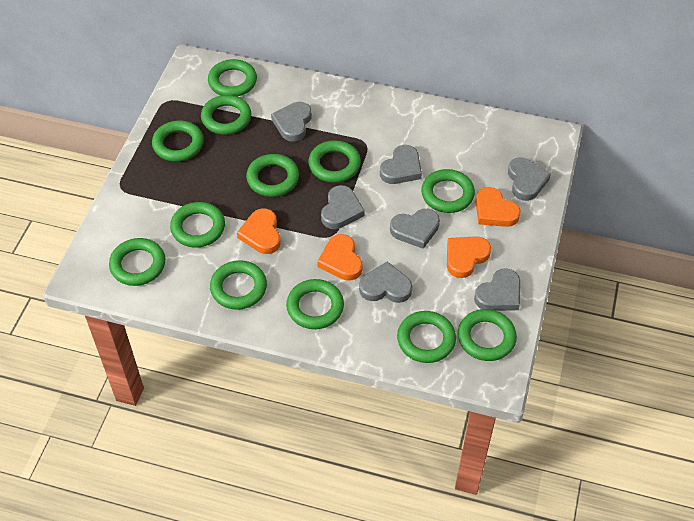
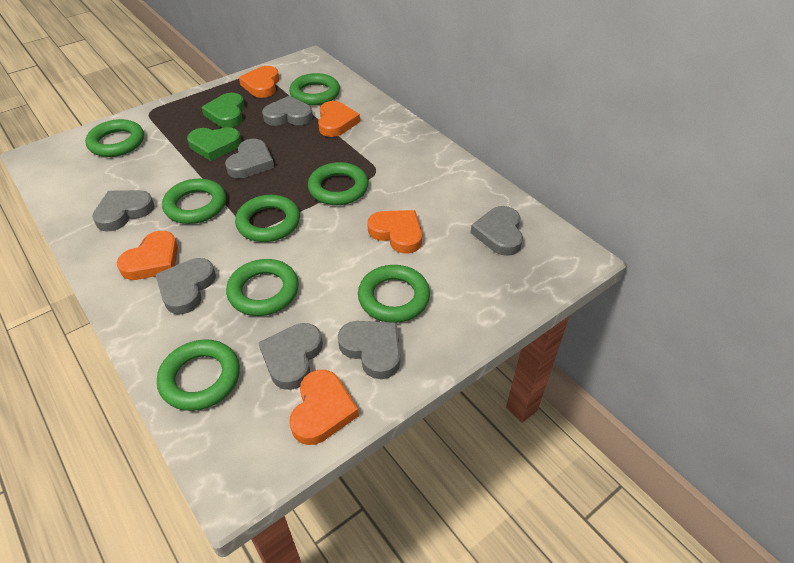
green heart: 0 -> 2
green ring: 12 -> 8
orange heart: 4 -> 5

